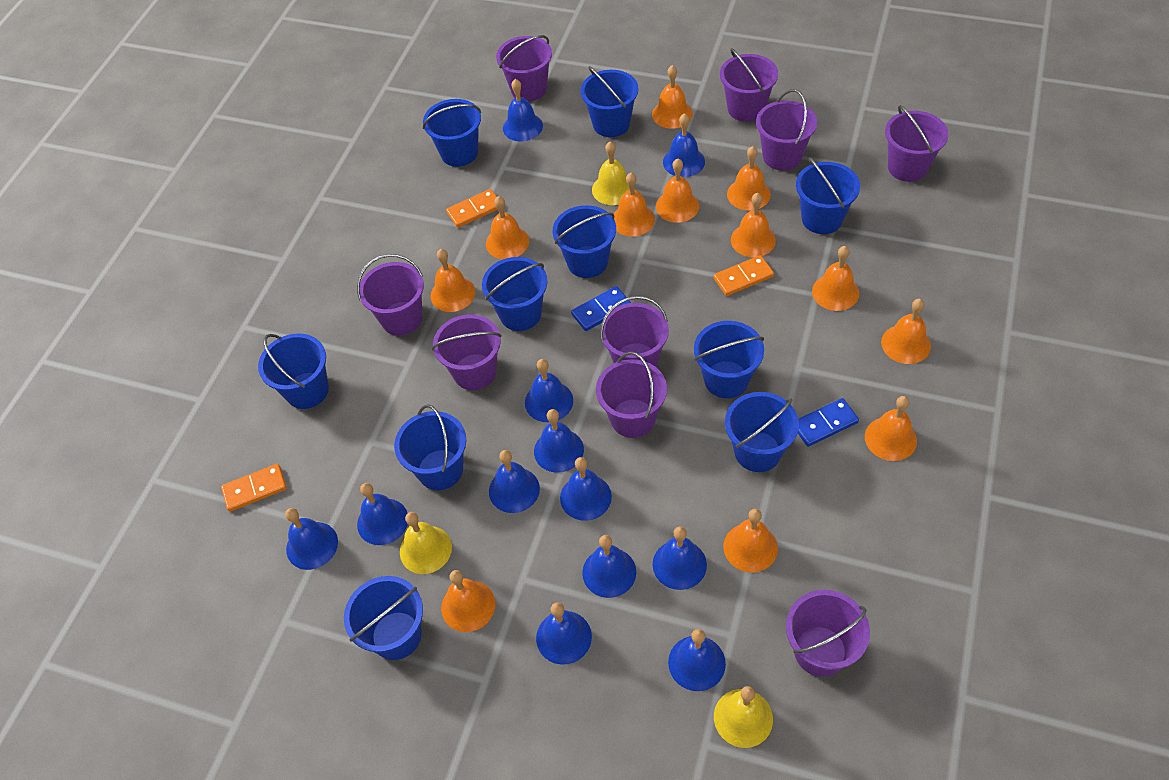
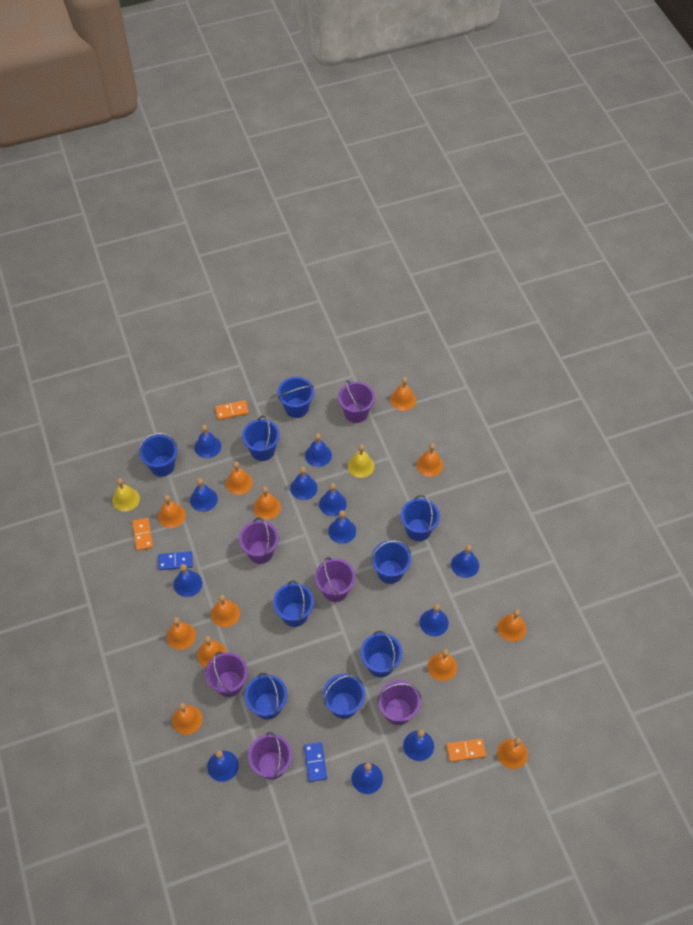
blue bucket: 10 -> 9
purple bucket: 9 -> 6
yellow bell: 3 -> 2

